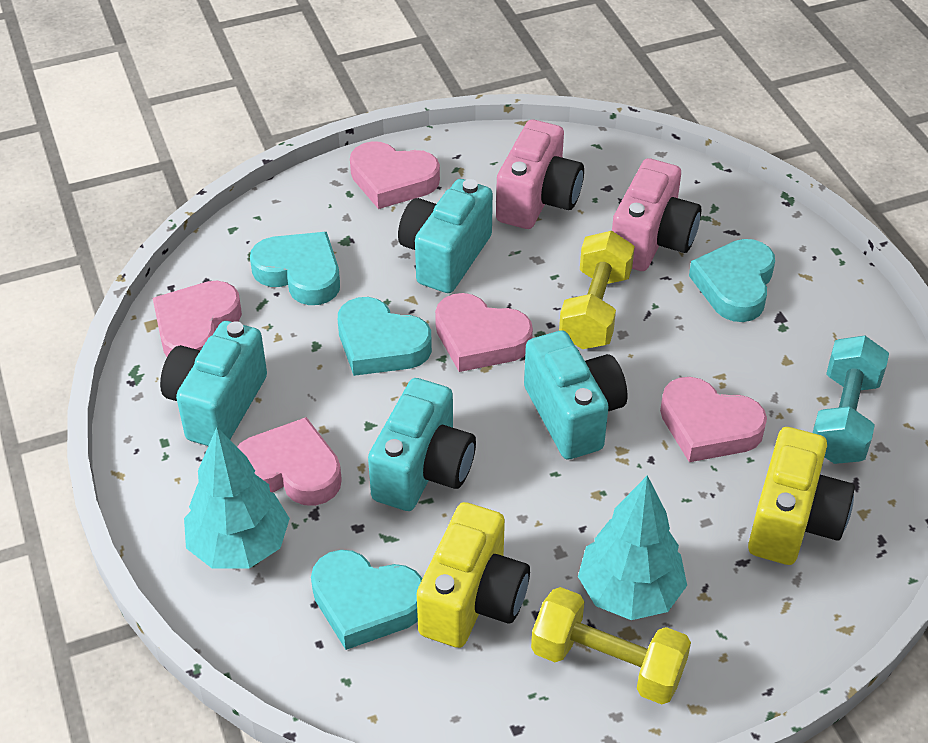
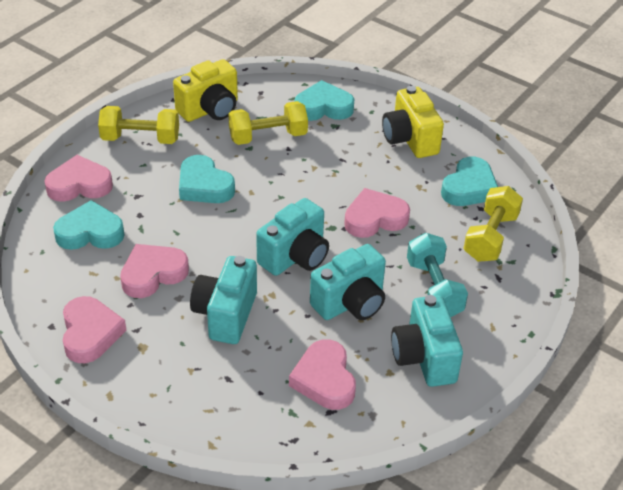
pink camera: 2 -> 0
turquoise tree: 2 -> 0
yellow dumbbell: 2 -> 3

